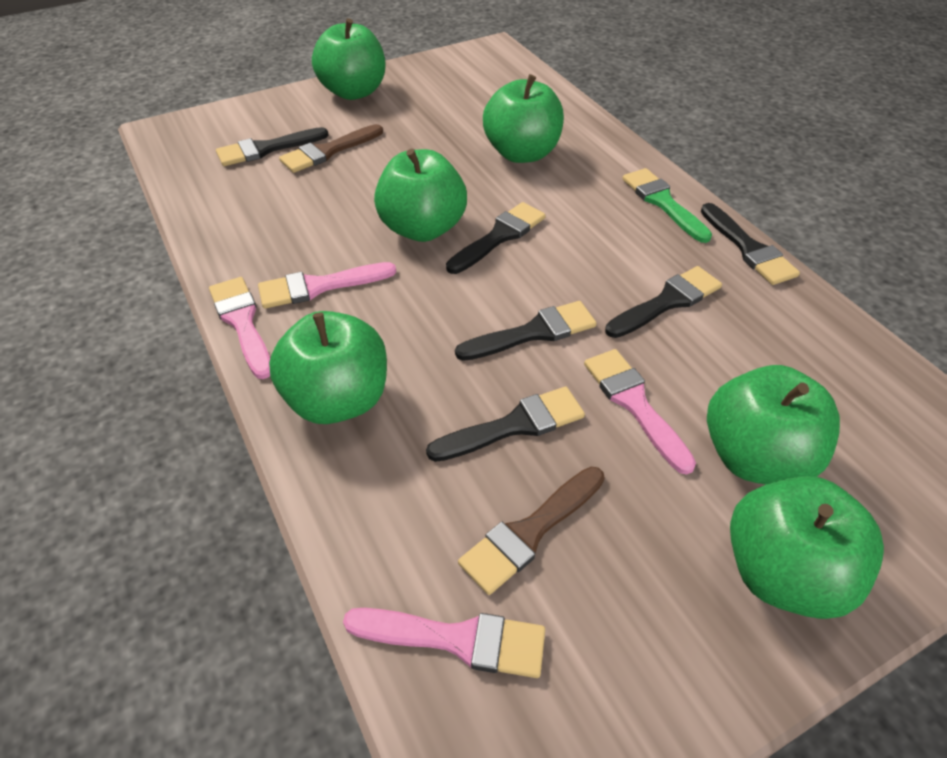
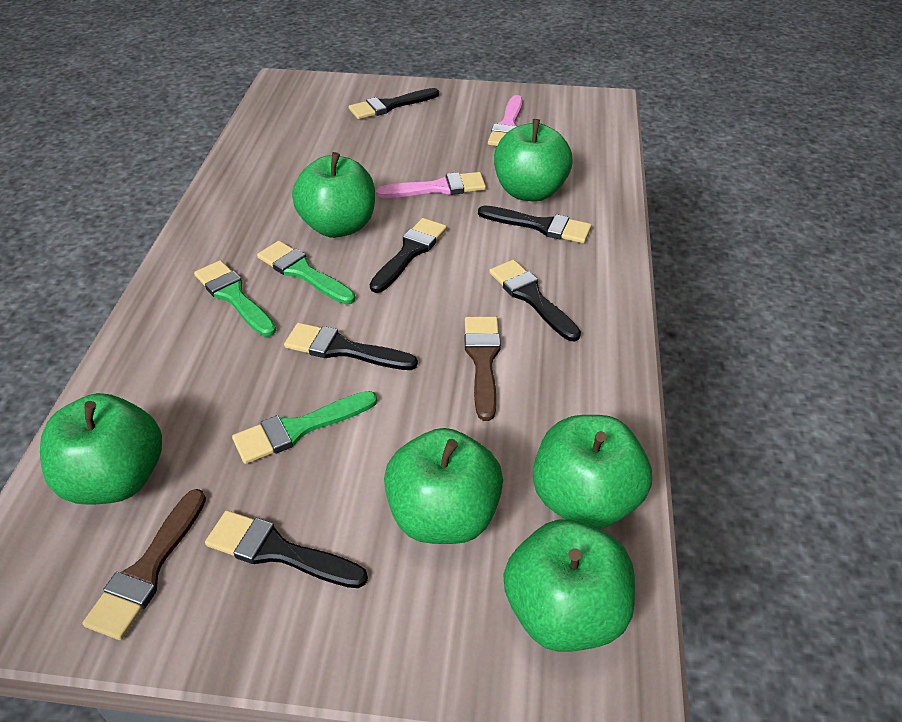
green brush: 1 -> 3
pink brush: 4 -> 2

